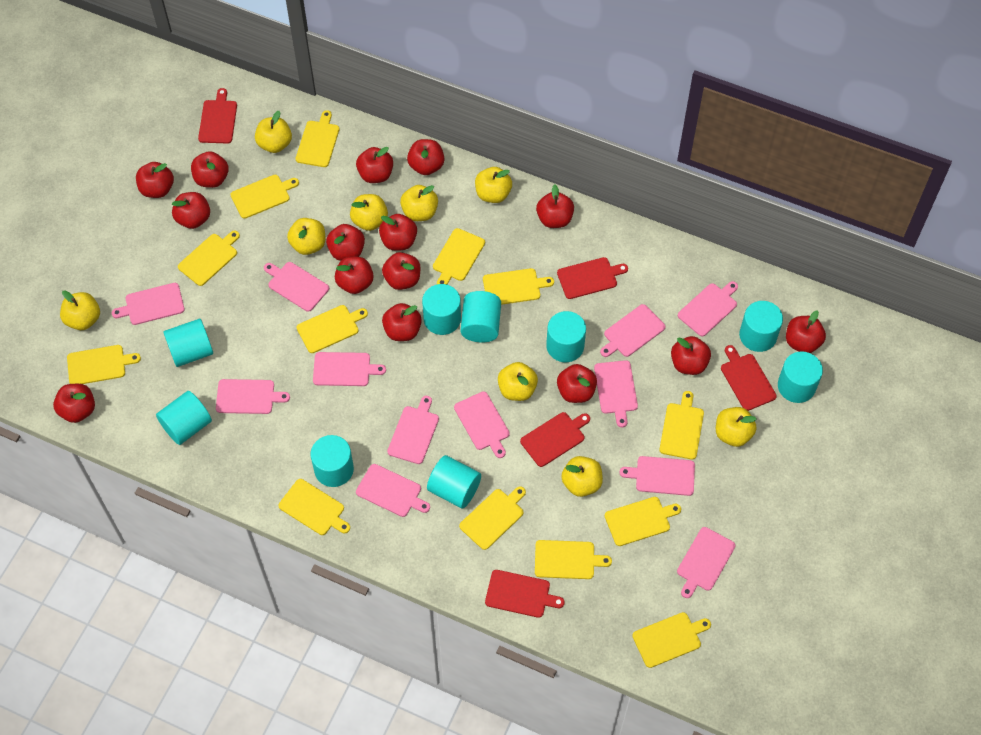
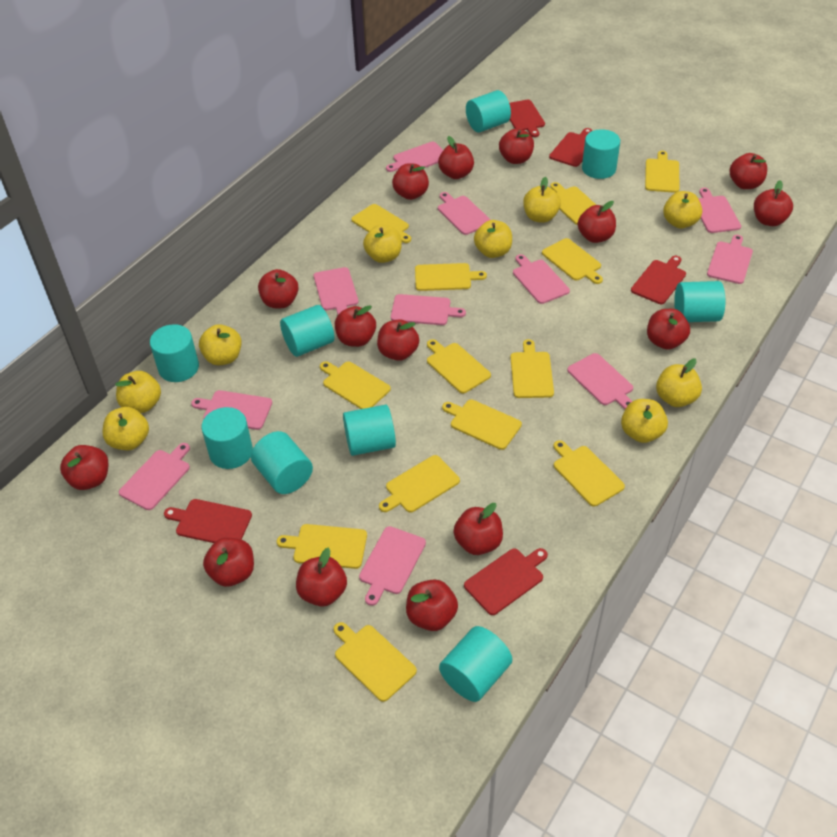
pink cutting board: 12 -> 11

